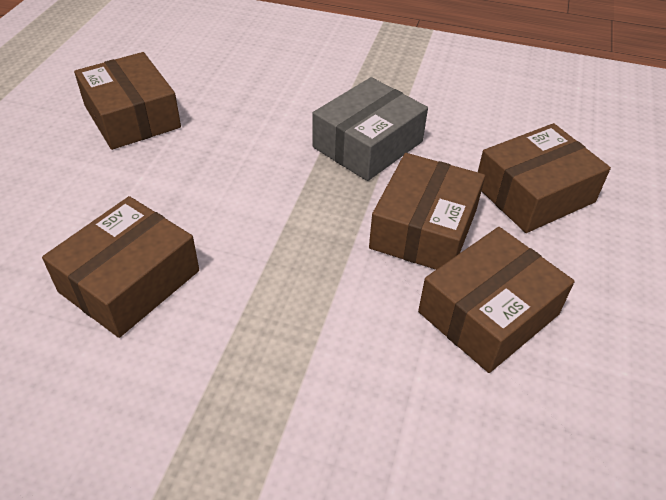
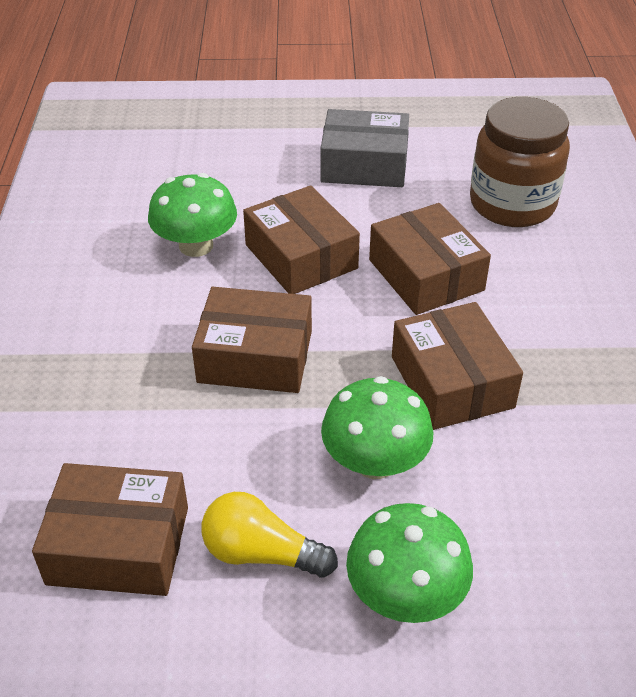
brown jar: 0 -> 1
green mushroom: 0 -> 3
yellow light bulb: 0 -> 1

